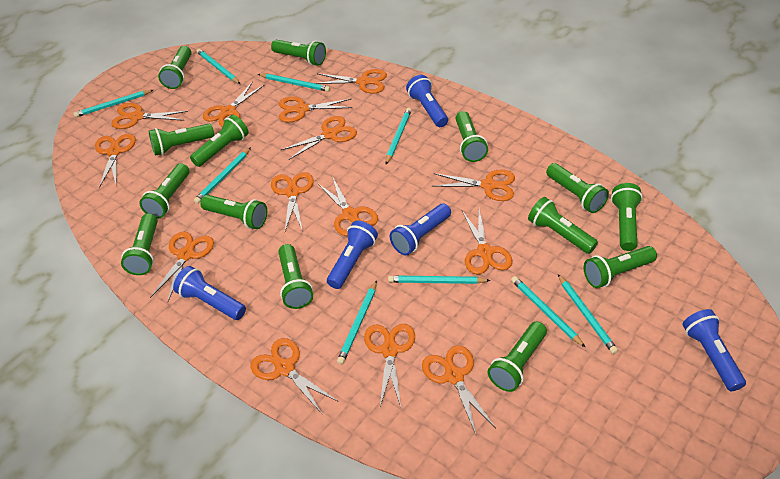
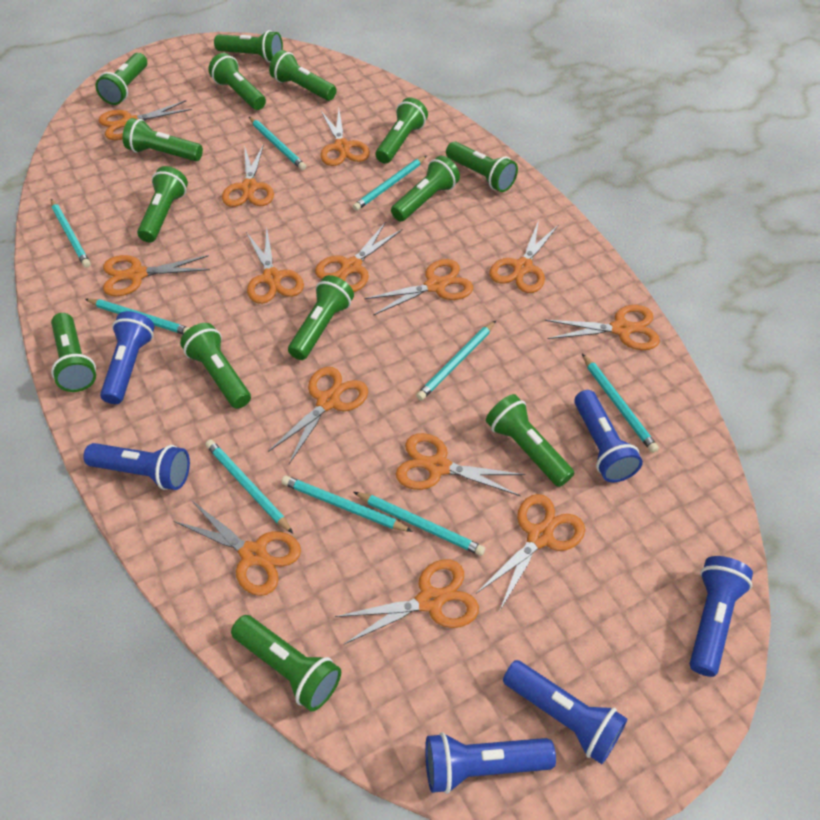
blue flashlight: 5 -> 6

